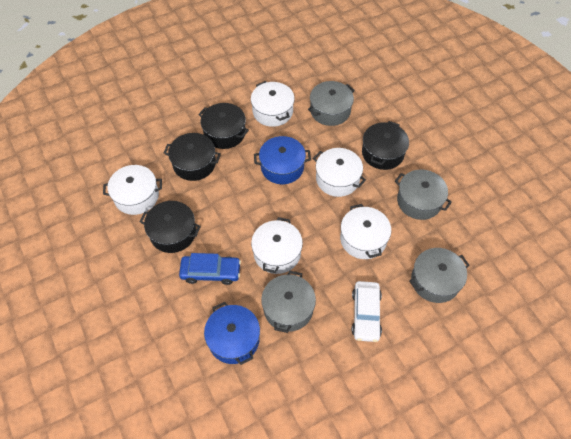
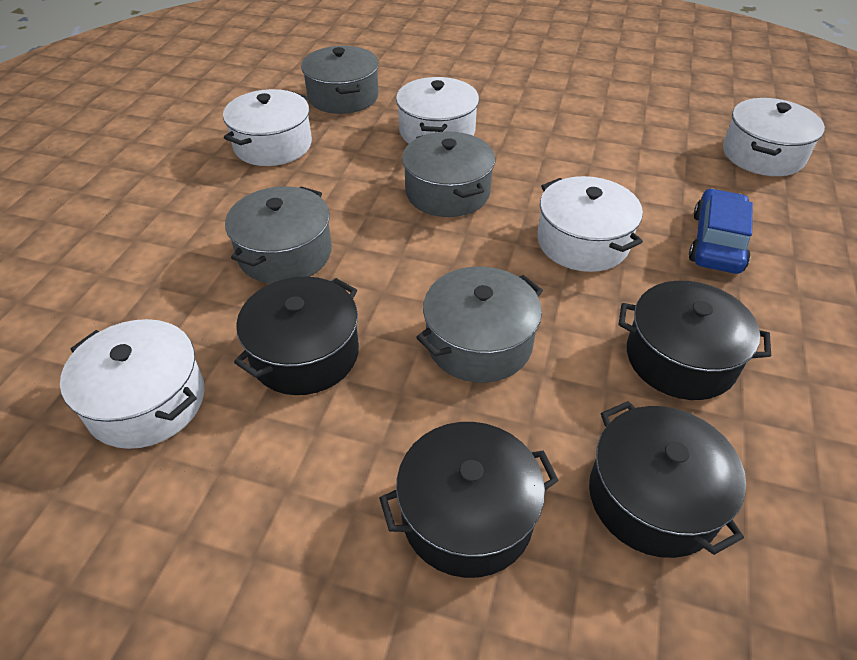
blue pot: 2 -> 0
white car: 1 -> 0

